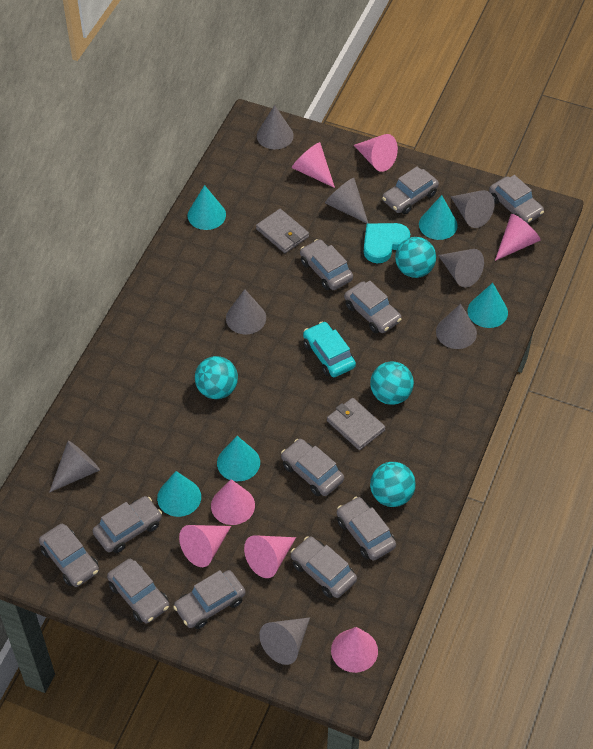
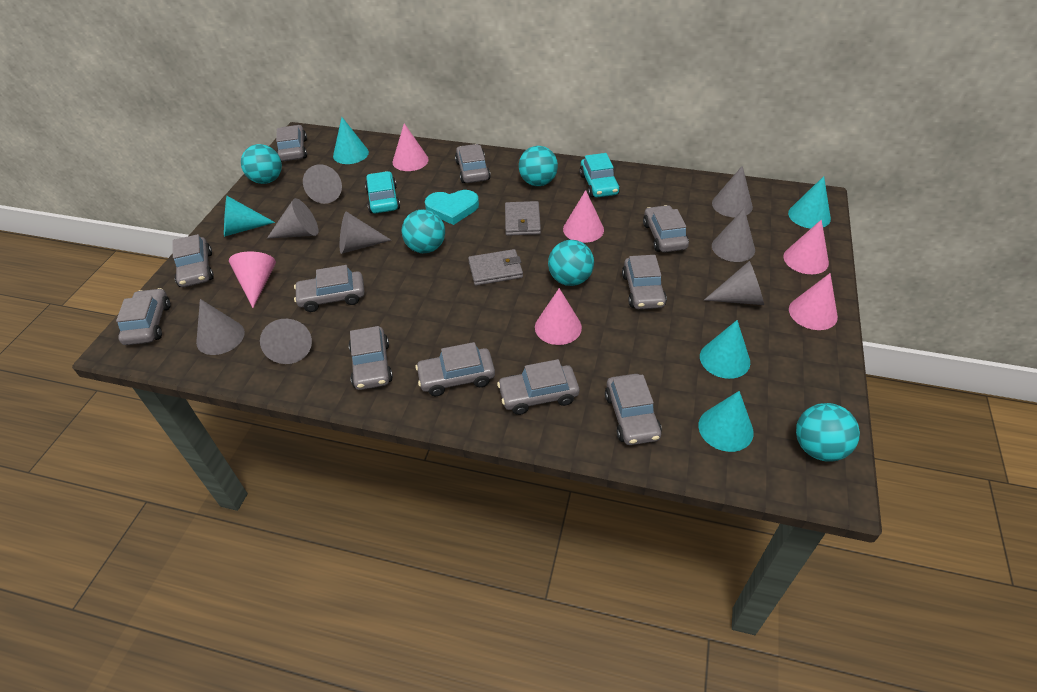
pink cone: 7 -> 6
turquoise ball: 4 -> 5
turquoise car: 1 -> 2

